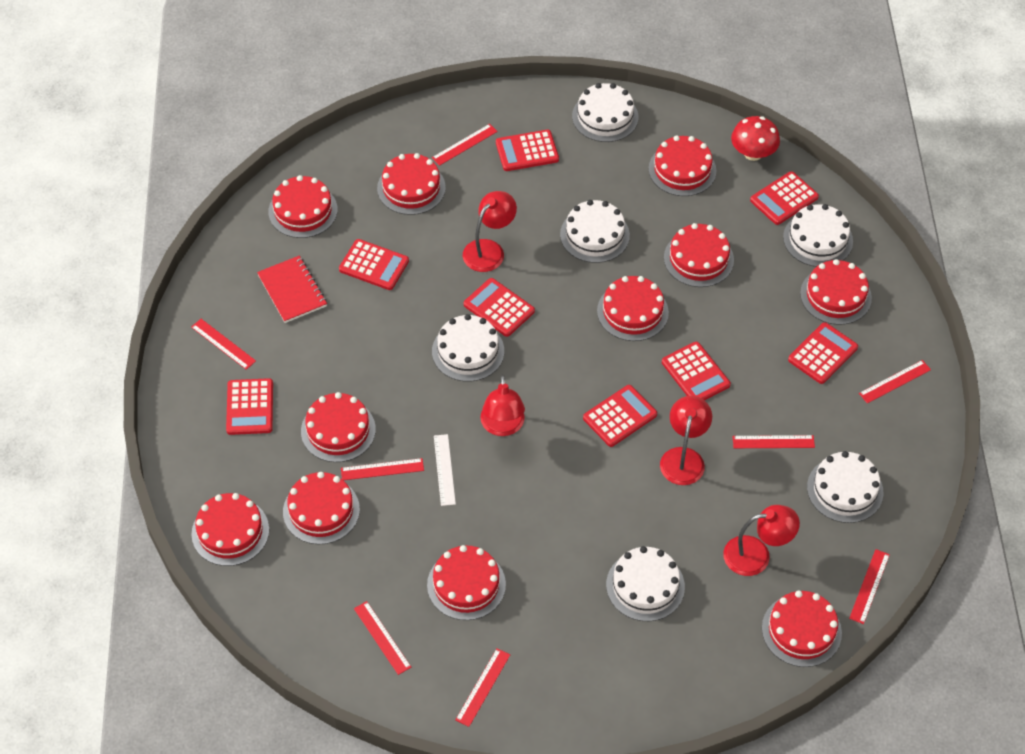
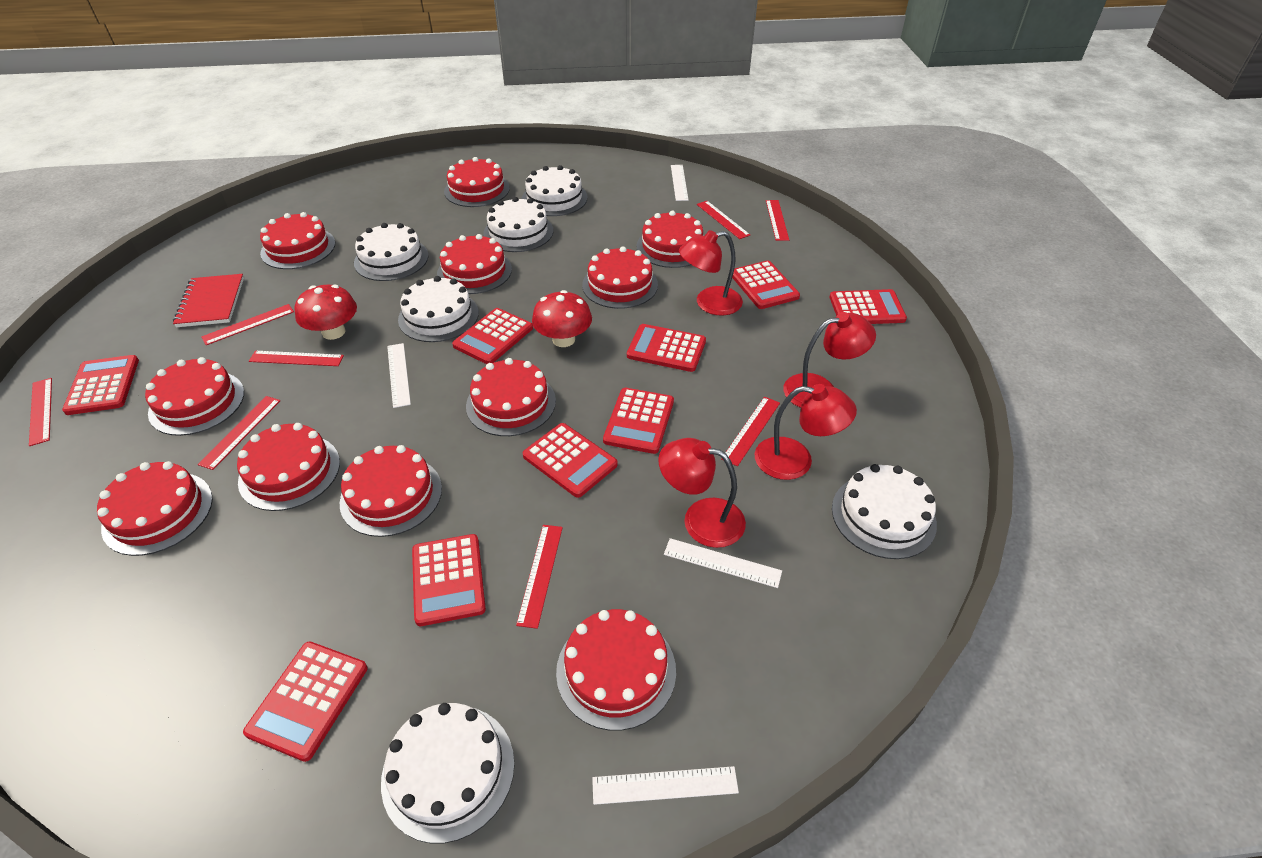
red calculator: 8 -> 9
red mushroom: 1 -> 2
white ruler: 1 -> 4

